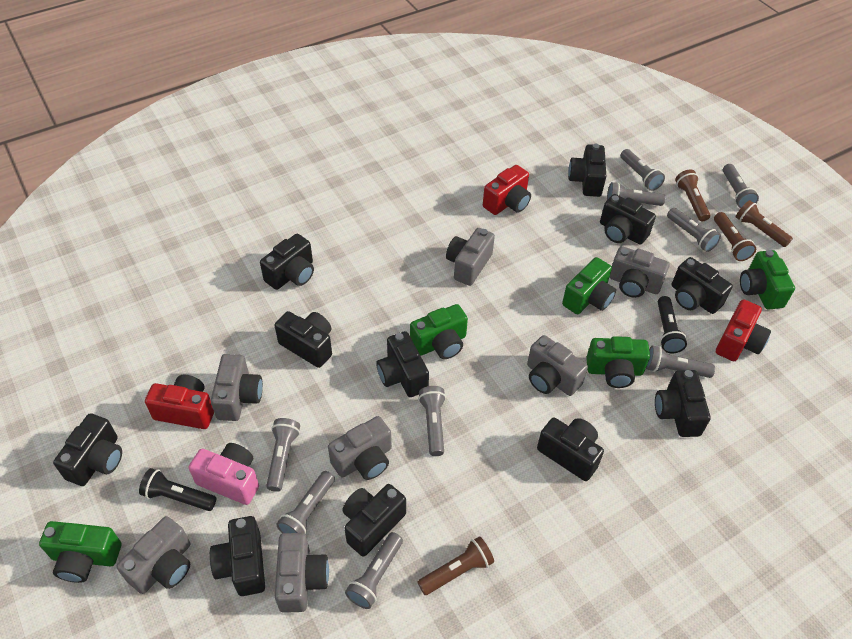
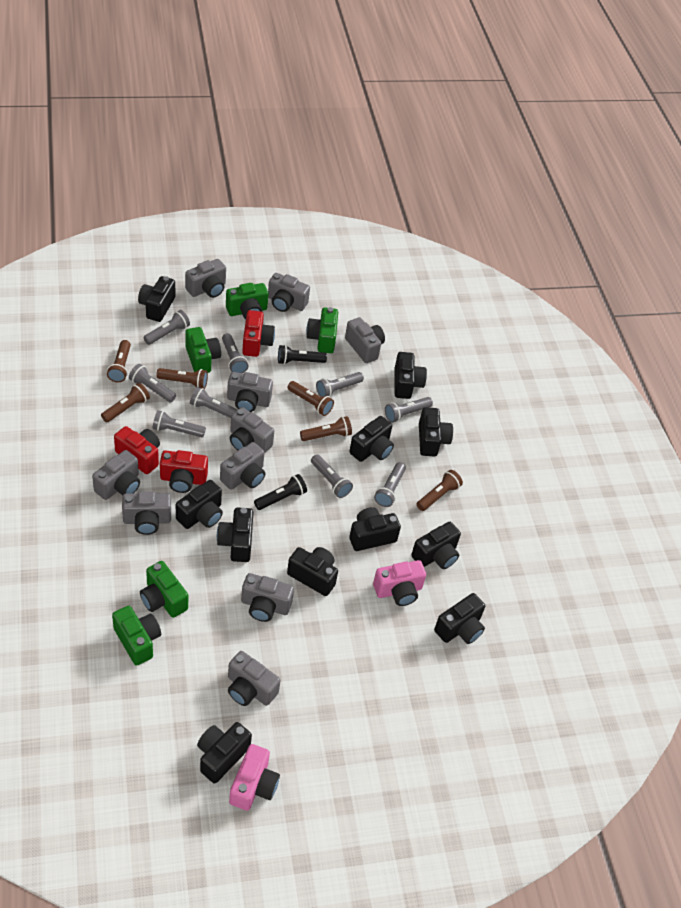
brown flashlight: 4 -> 6
grey camera: 7 -> 10
pink camera: 1 -> 2

